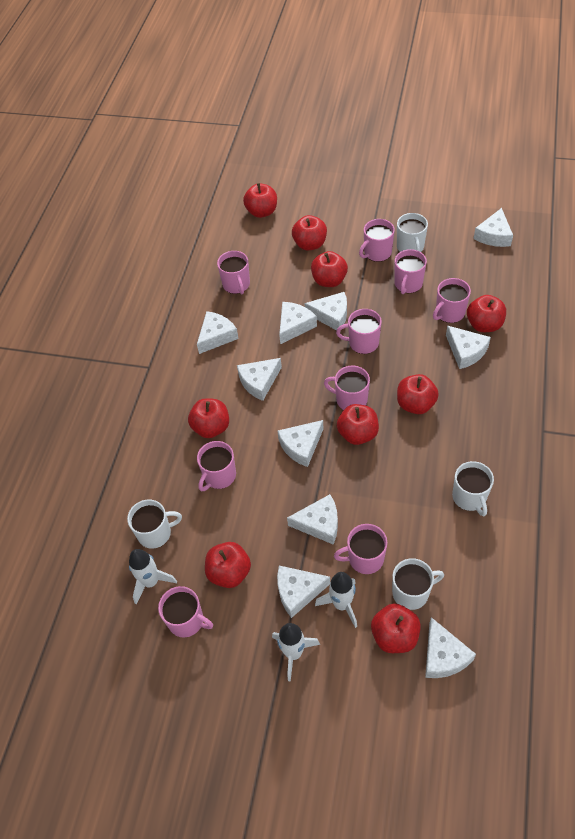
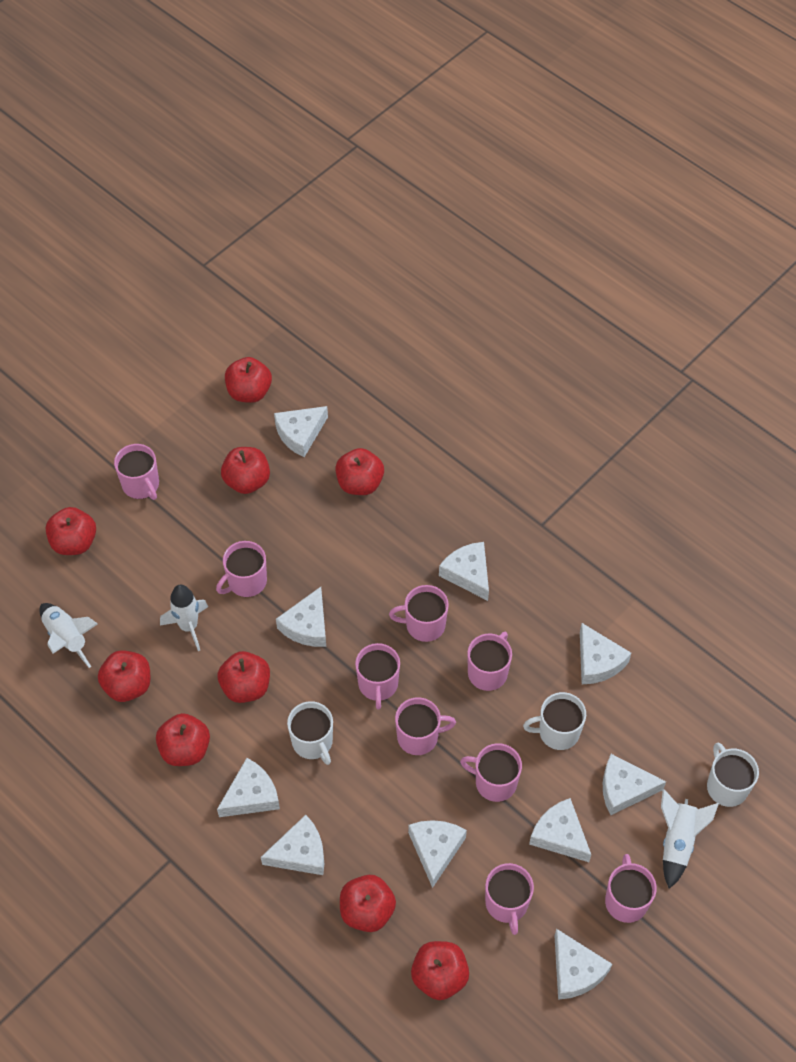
white mug: 4 -> 3

